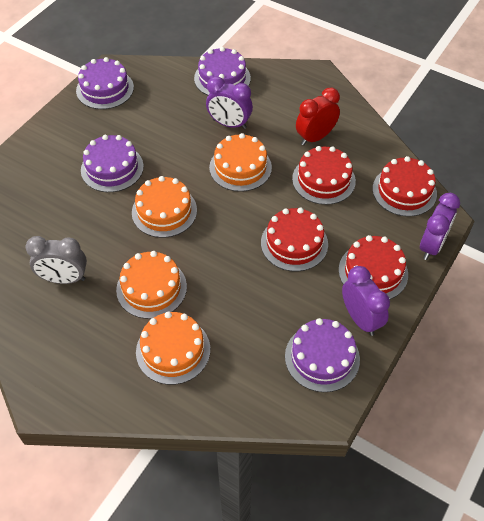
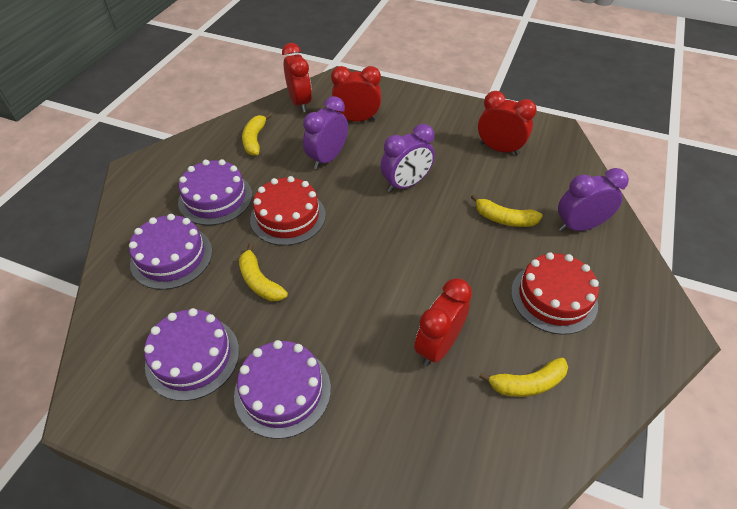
grey clock: 1 -> 0
orange cake: 4 -> 0
red cake: 4 -> 2
red clock: 1 -> 4
yellow banana: 0 -> 4

